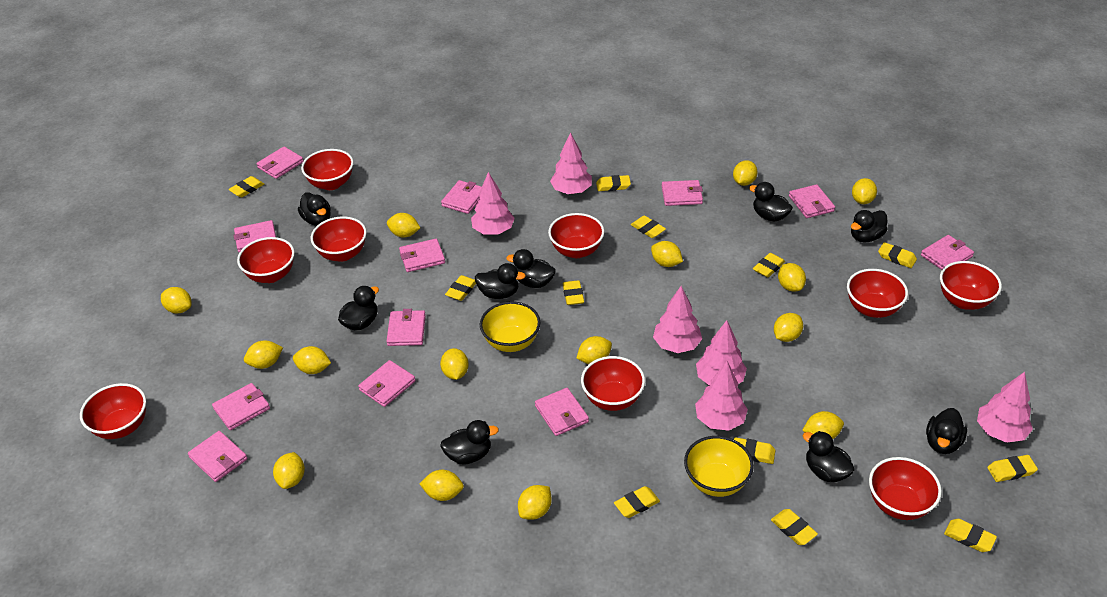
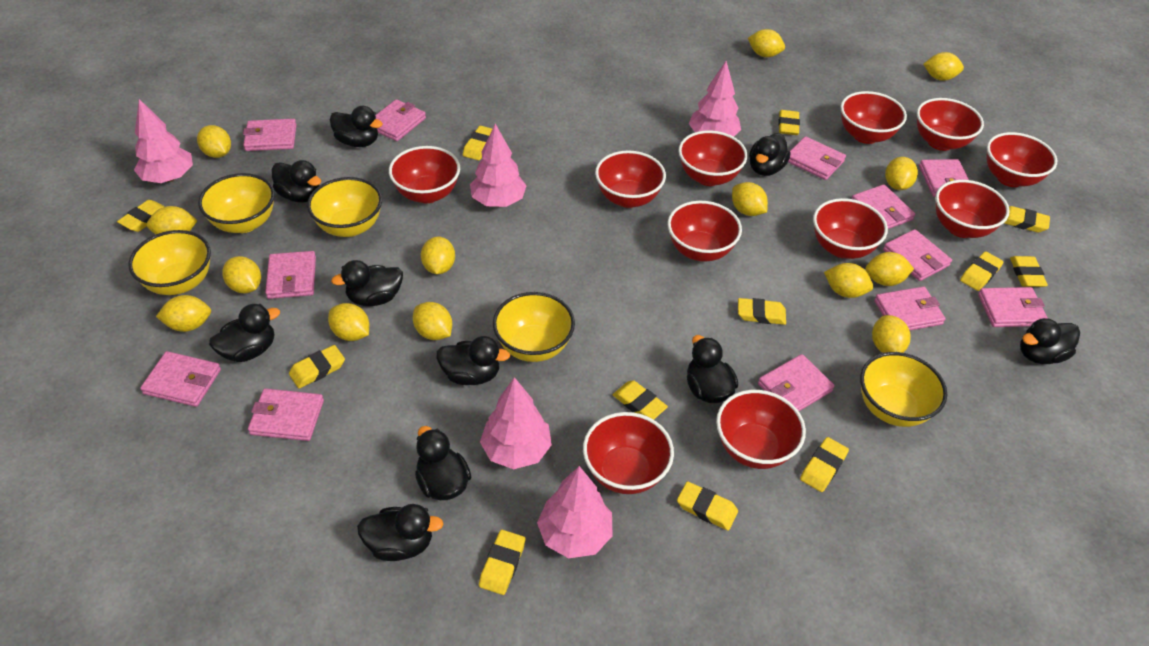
black duck: 9 -> 10
pink tree: 6 -> 5
red bowl: 9 -> 11
yellow bowl: 2 -> 5
yellow lemon: 15 -> 14

